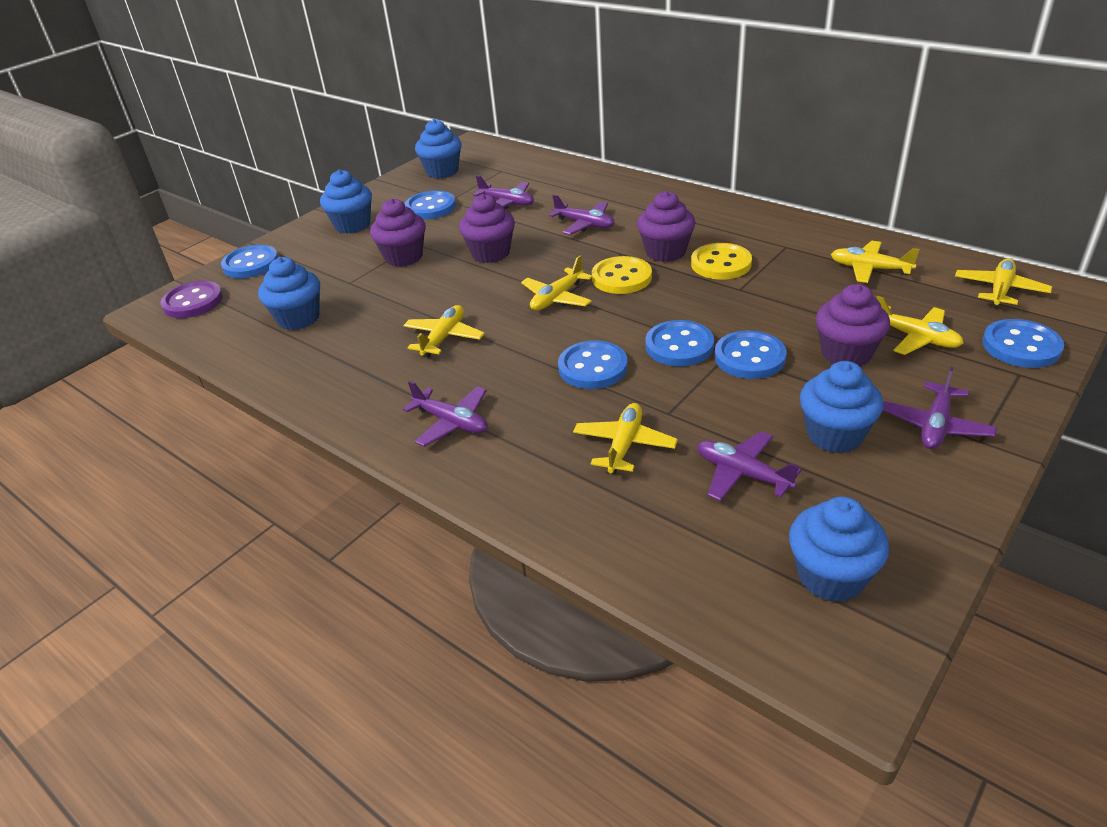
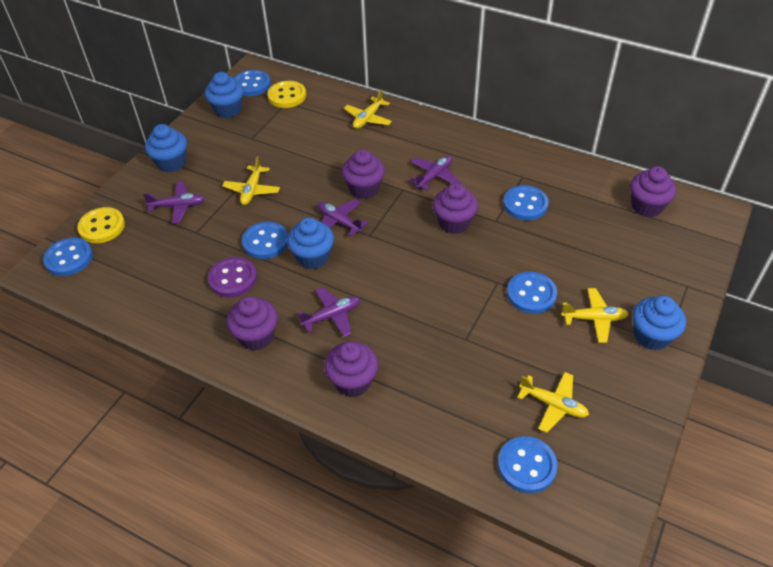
blue cupcake: 5 -> 4
purple cupcake: 4 -> 5
purple plane: 5 -> 4
yellow plane: 6 -> 4

